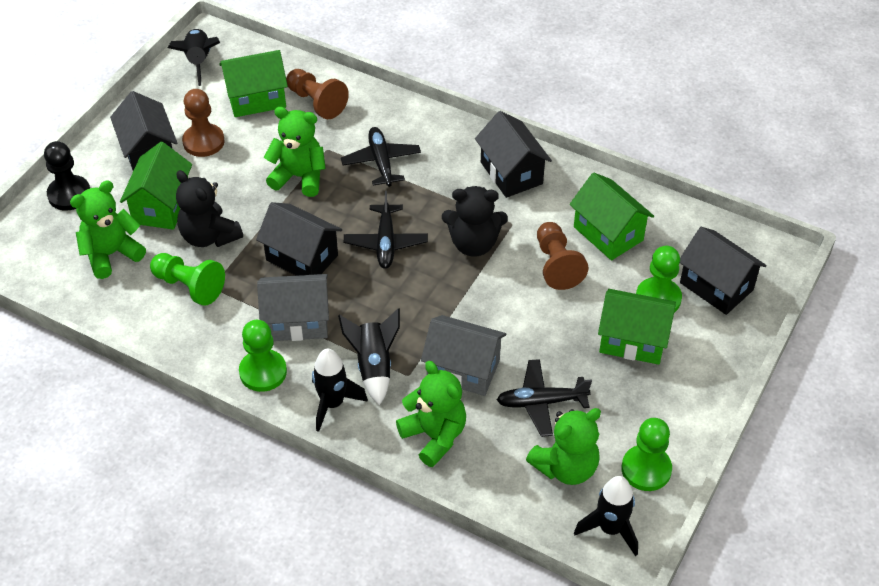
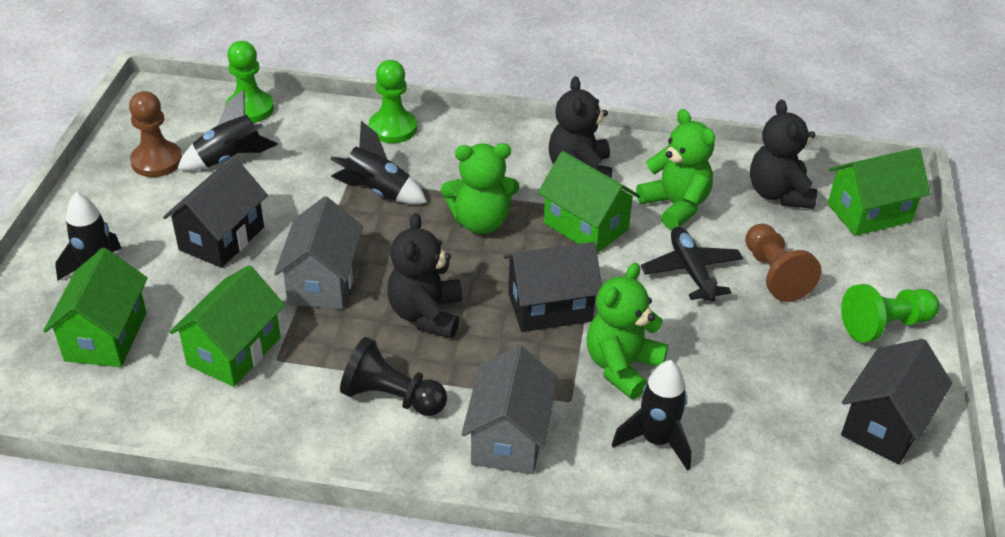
black house: 4 -> 3
black plane: 3 -> 1
black teddy bear: 2 -> 3
brown pawn: 3 -> 2
green pawn: 4 -> 3
green teddy bear: 4 -> 3

